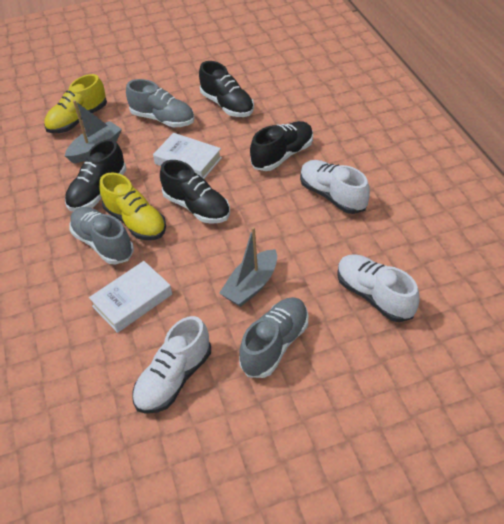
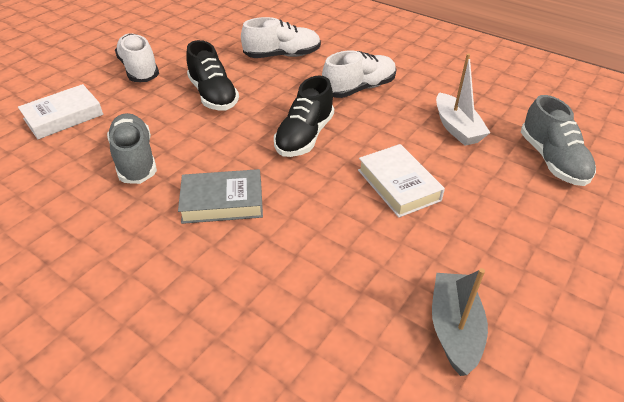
black shoe: 4 -> 2
grey boat: 2 -> 1
grey book: 0 -> 1
grey shoe: 3 -> 2
white boat: 0 -> 1
yellow shoe: 2 -> 0

